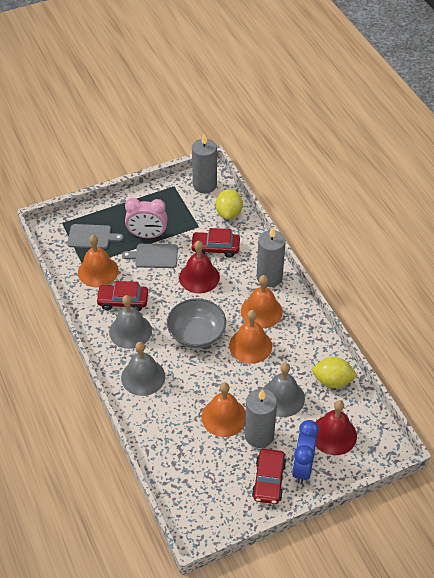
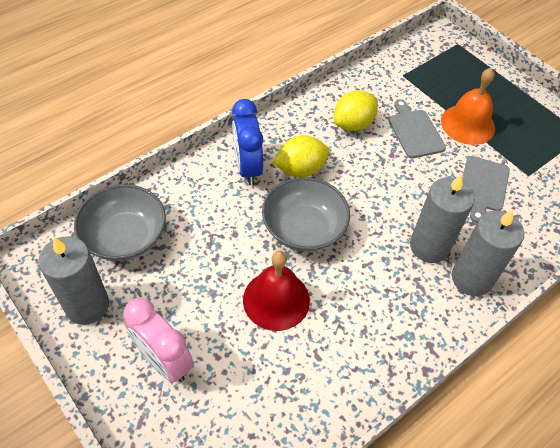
grey bell: 3 -> 0
grey bowl: 1 -> 2
orange bell: 4 -> 1
red bell: 2 -> 1
red car: 3 -> 0

